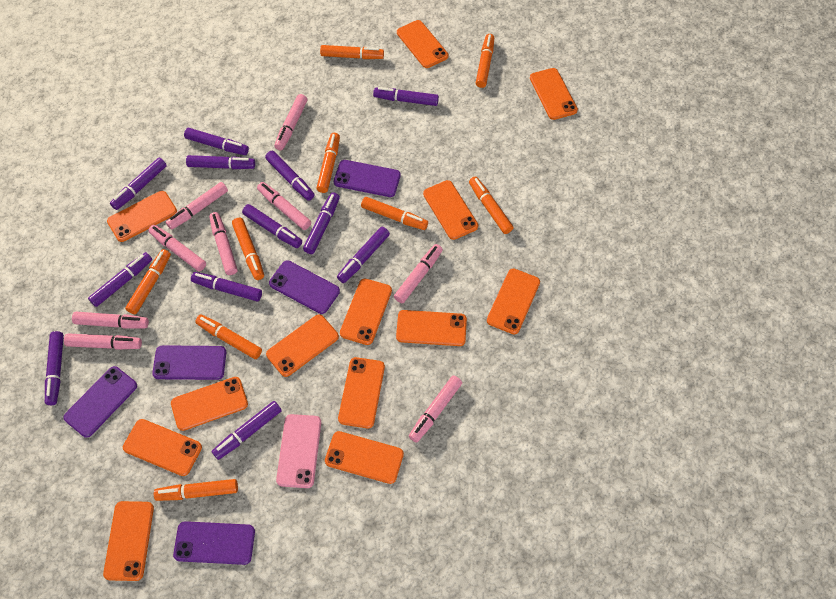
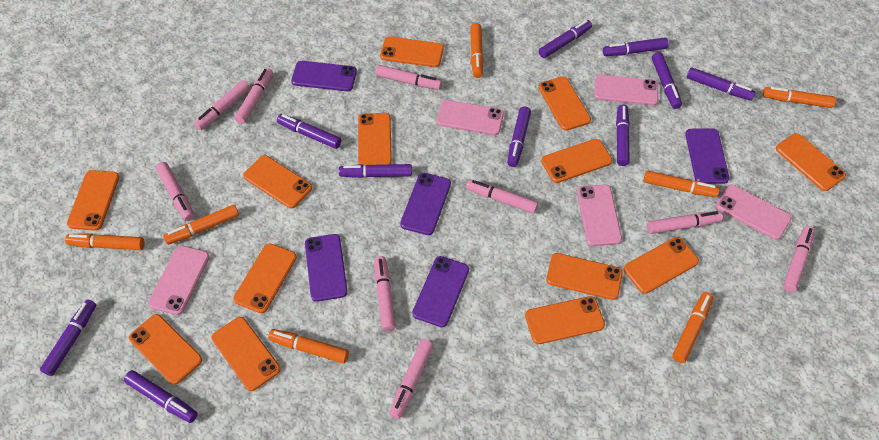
orange marker: 9 -> 7
pink phone: 1 -> 5
purple marker: 12 -> 10

